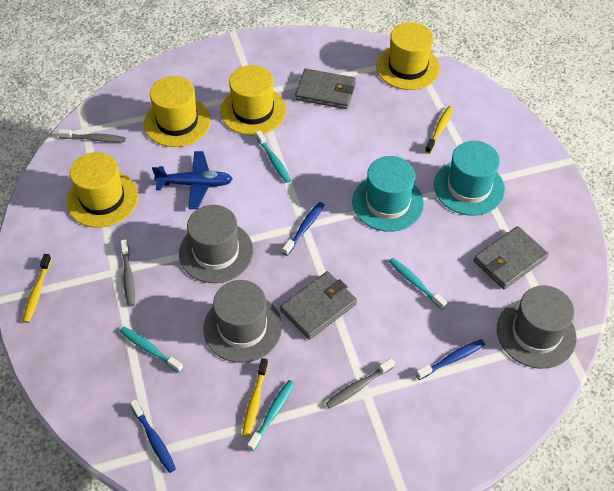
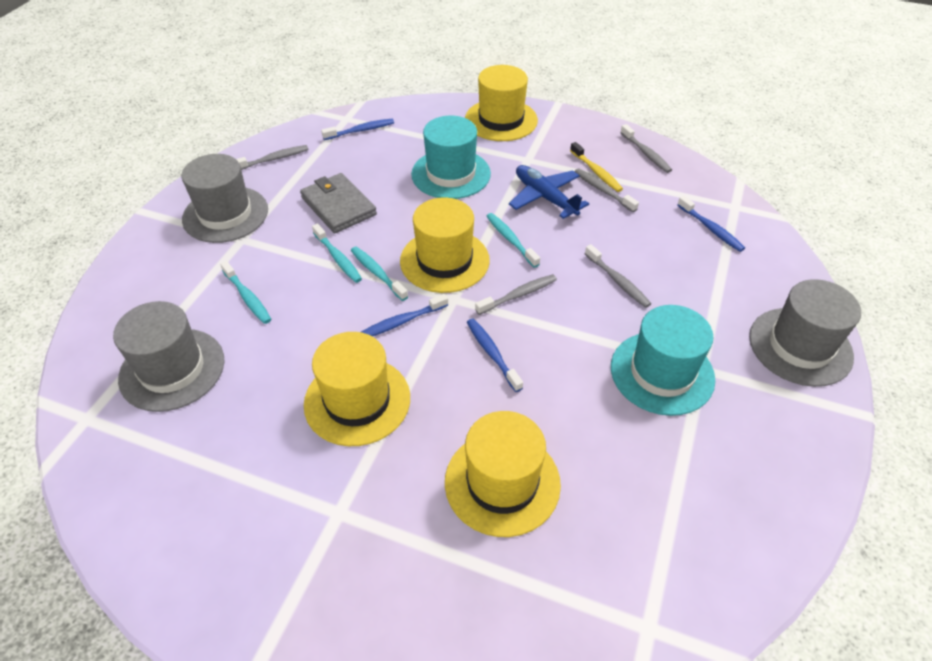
blue toothbrush: 3 -> 4
grey toothbrush: 3 -> 5
grey wallet: 3 -> 1
yellow toothbrush: 3 -> 1

